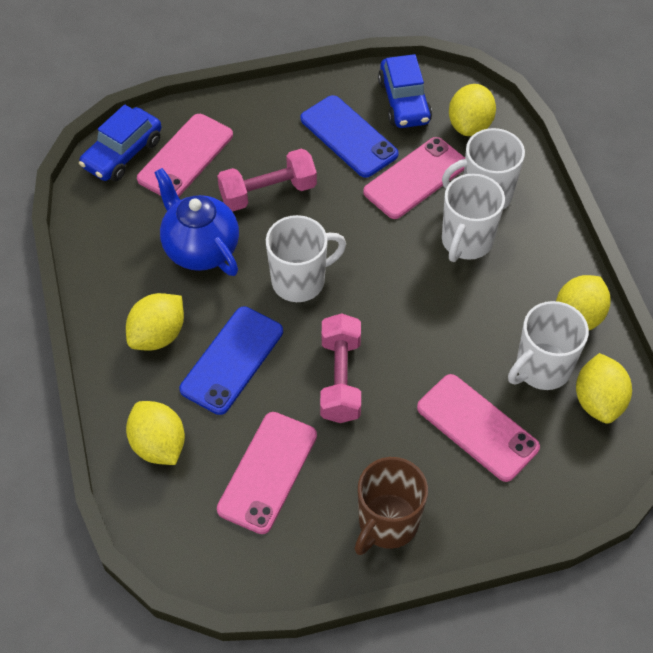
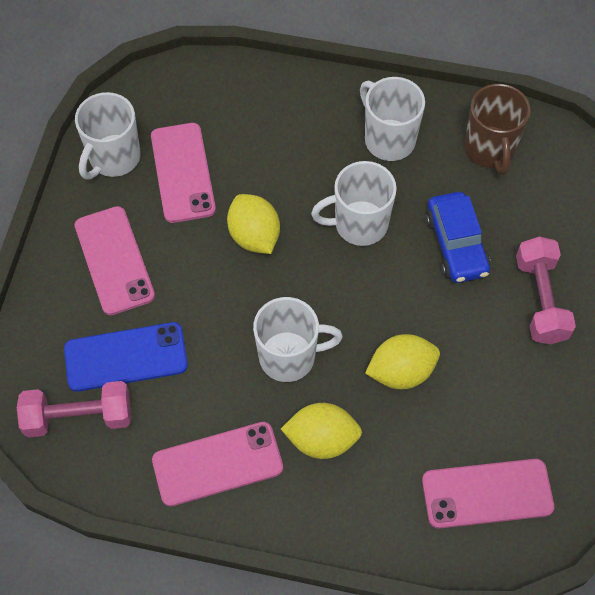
blue car: 2 -> 1
blue phone: 2 -> 1
blue teapot: 1 -> 0
yellow lemon: 5 -> 3

